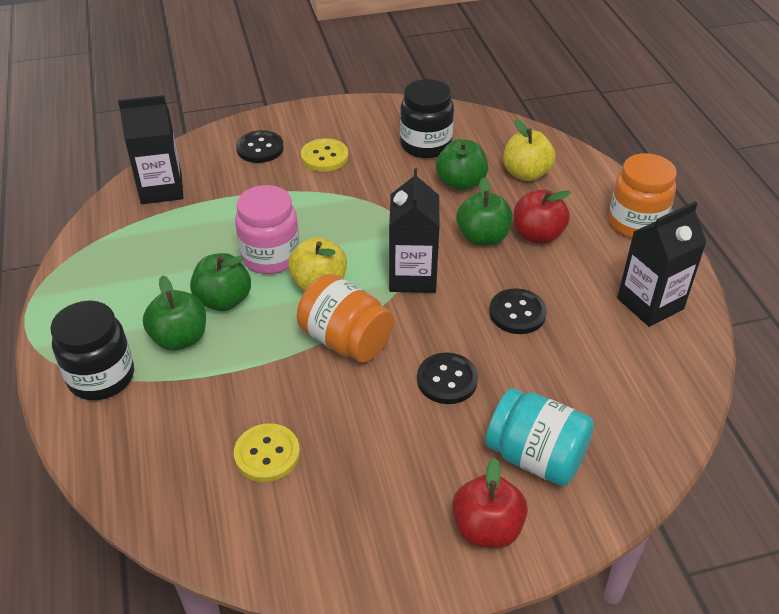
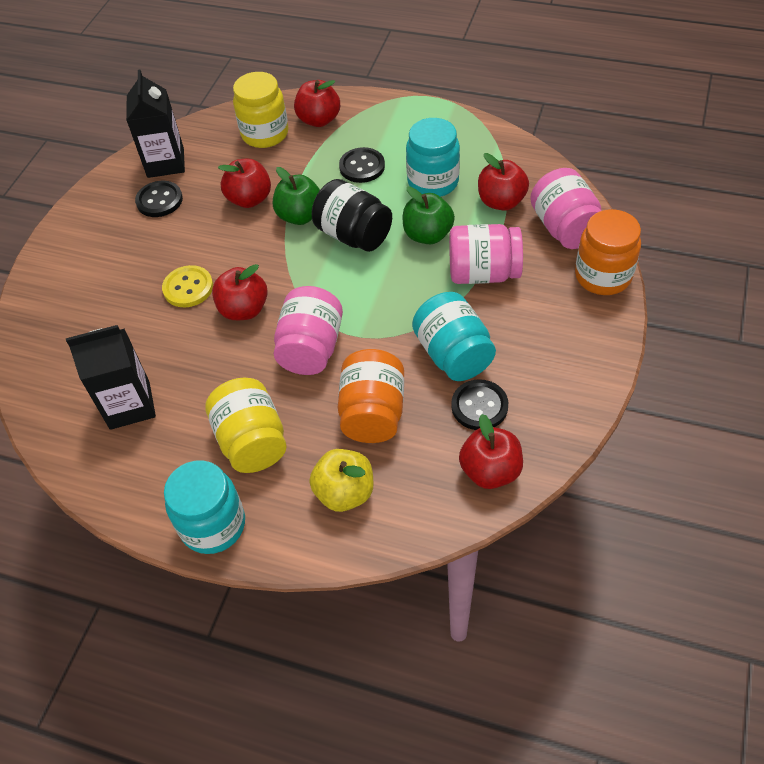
black carton: 3 -> 2
black jar: 2 -> 1
green apple: 4 -> 2
pink jar: 1 -> 3
red apple: 2 -> 5
turquoise jar: 1 -> 3
yellow apple: 2 -> 1
yellow button: 2 -> 1
yellow jar: 0 -> 2

